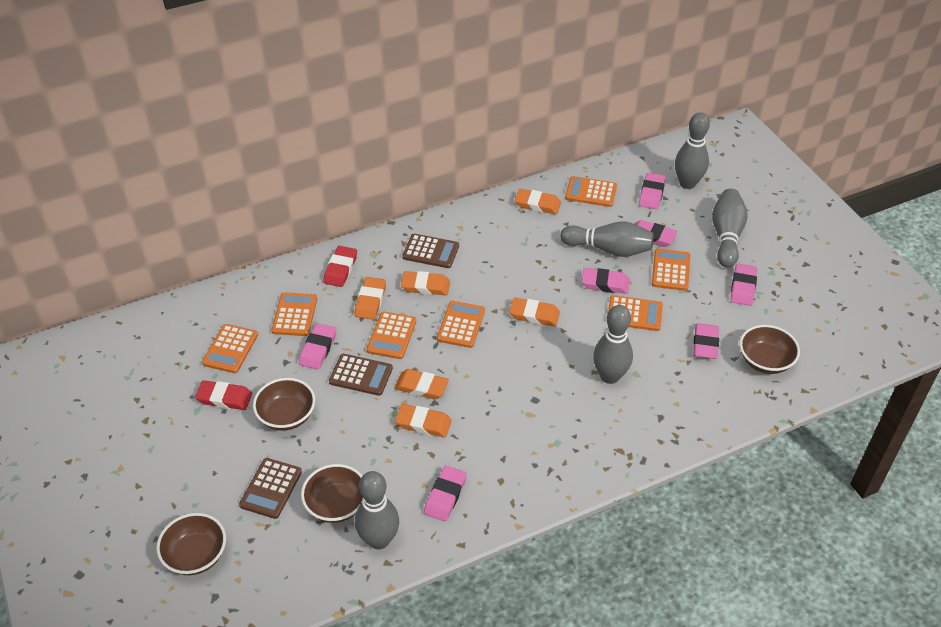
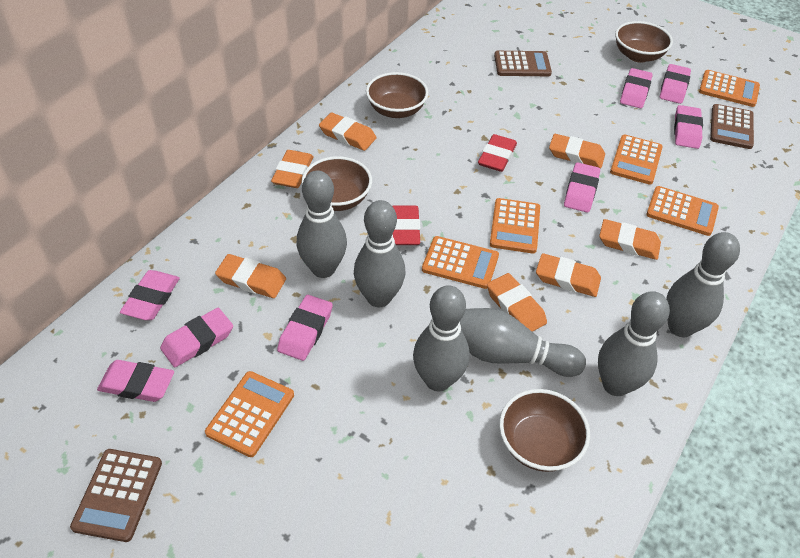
grey bowling pin: 5 -> 6
orange calculator: 7 -> 6
orange eraser: 6 -> 7
pink eraser: 7 -> 8

